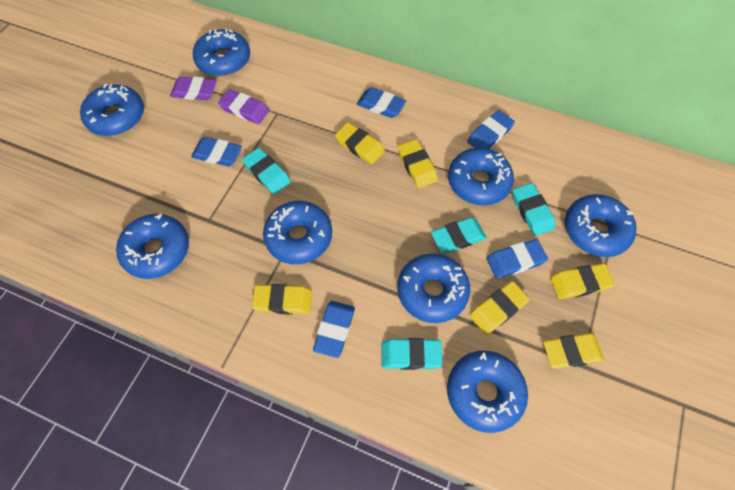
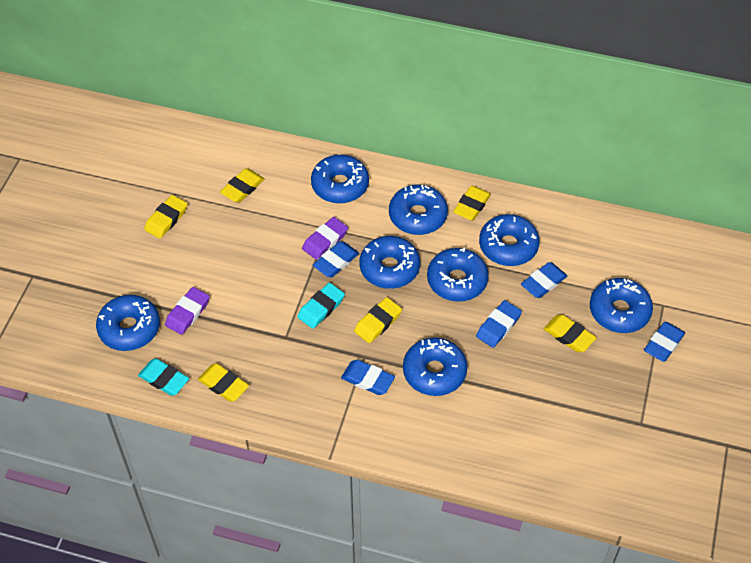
turquoise eraser: 4 -> 2

